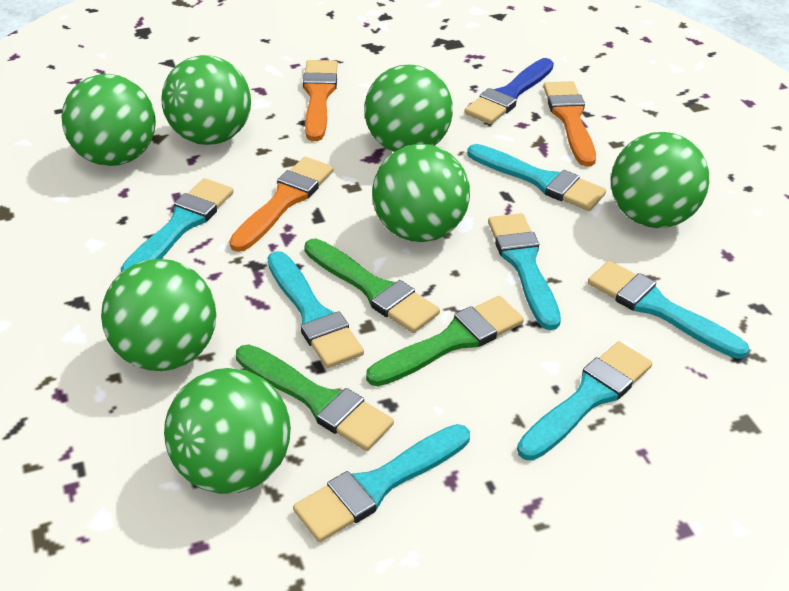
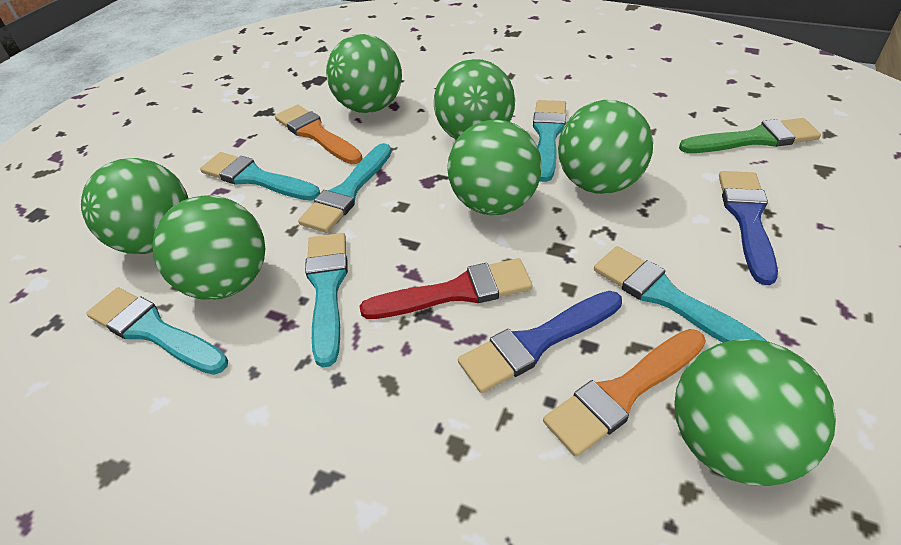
blue brush: 1 -> 2
green brush: 3 -> 1
orange brush: 3 -> 2
red brush: 0 -> 1
turquoise brush: 7 -> 6

